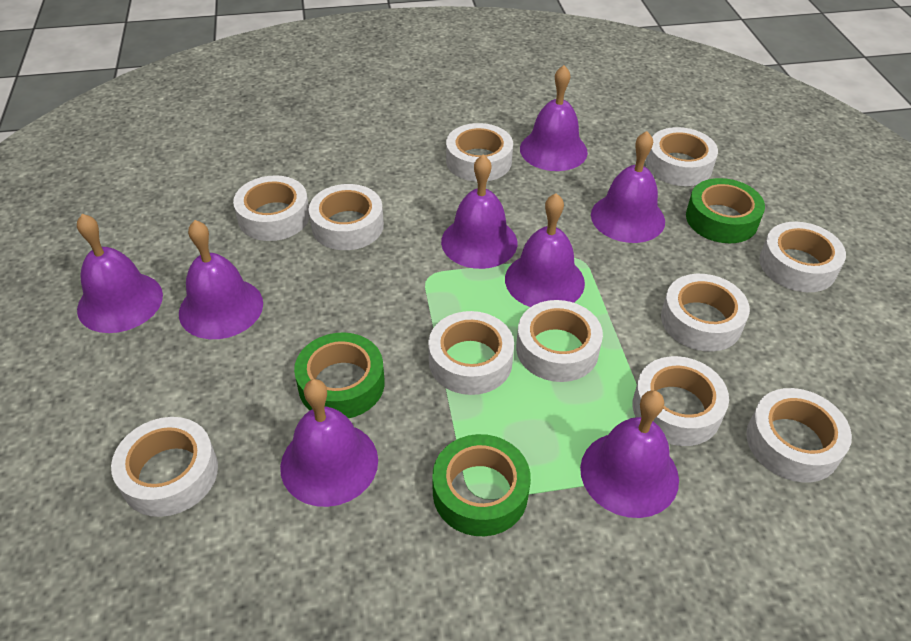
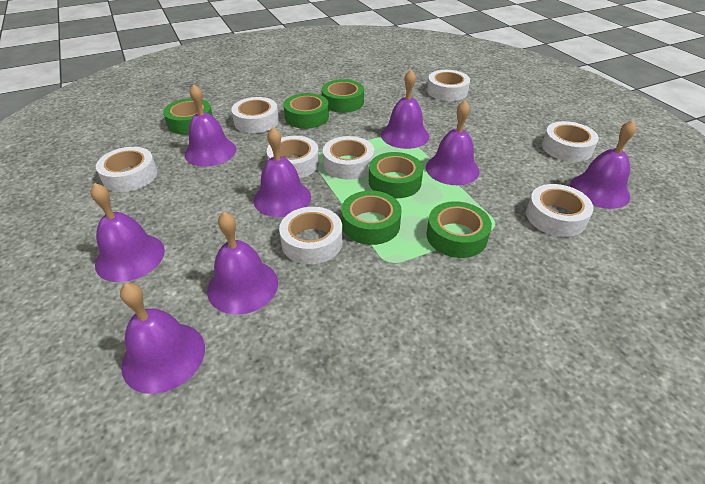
green tape: 3 -> 6
white tape: 11 -> 8

